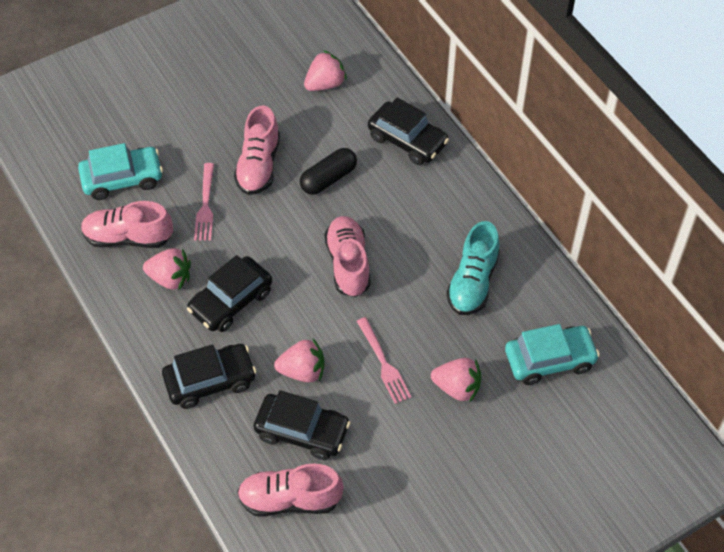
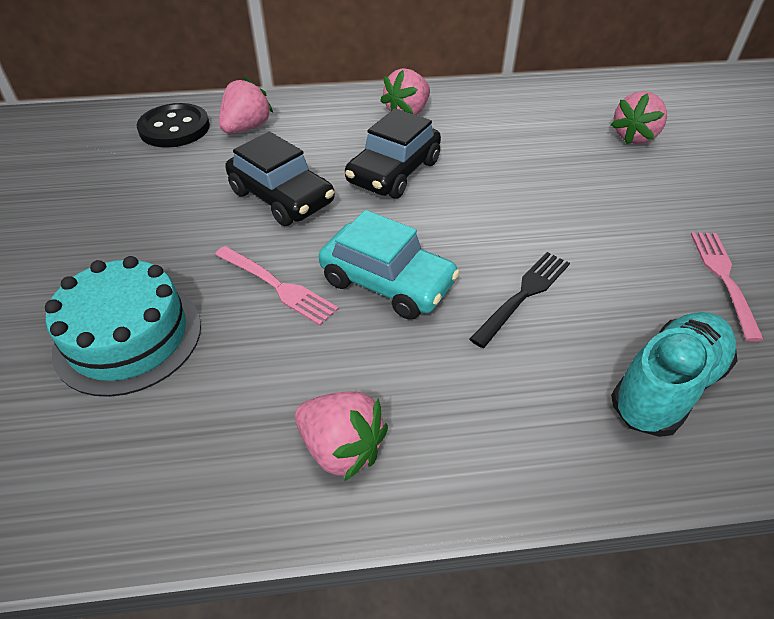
black button: 0 -> 1
black capsule: 1 -> 0
black car: 4 -> 2
black fork: 0 -> 1
pink shoe: 4 -> 0
turquoise cake: 0 -> 1
turquoise car: 2 -> 1

